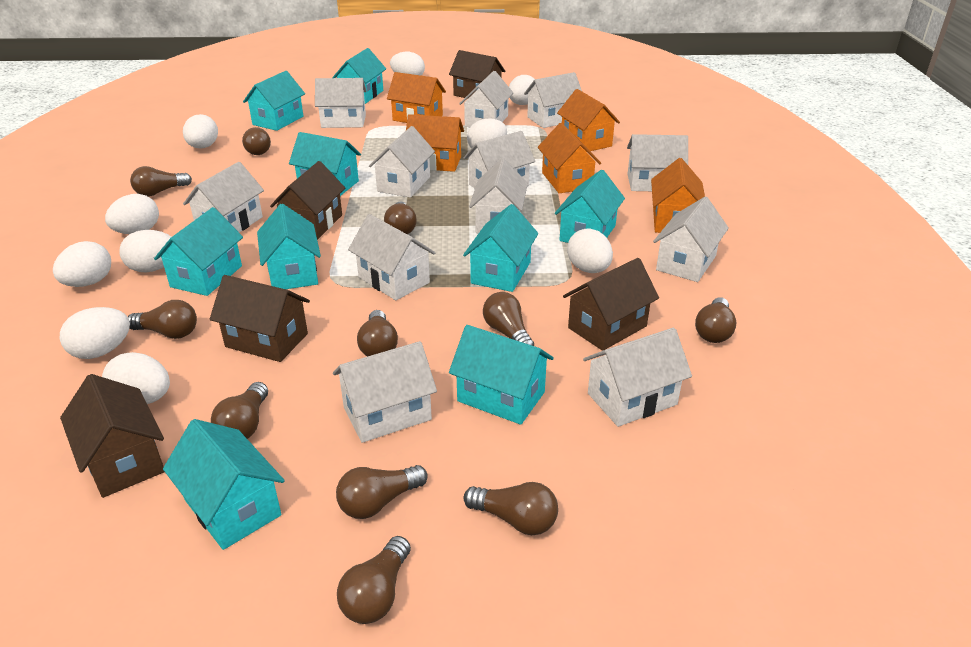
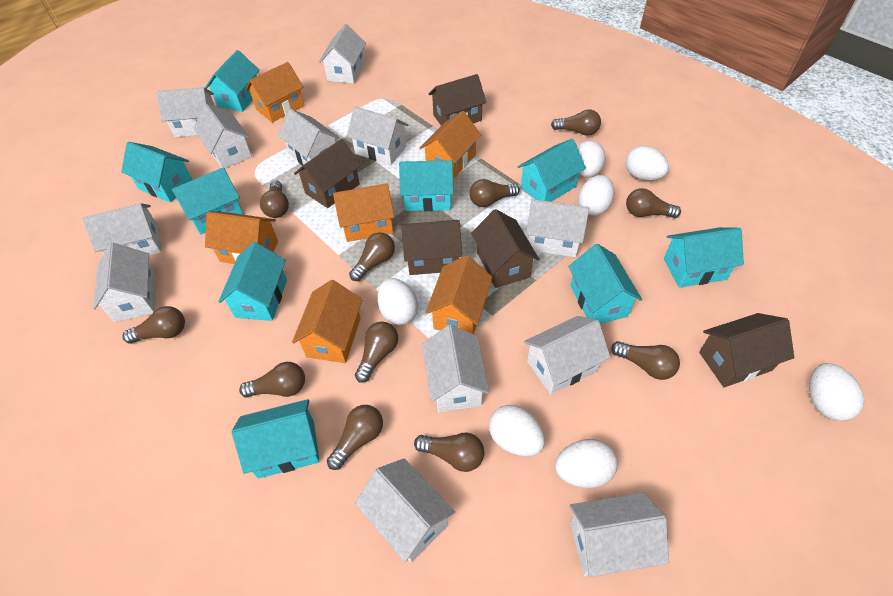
orange house: 5 -> 6
white egg: 10 -> 7

